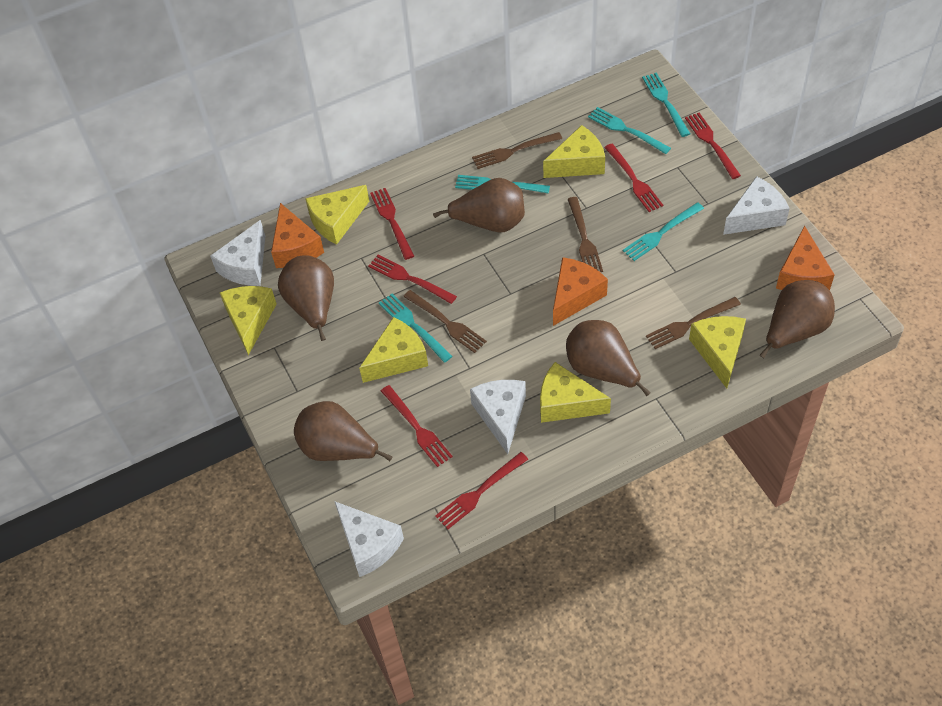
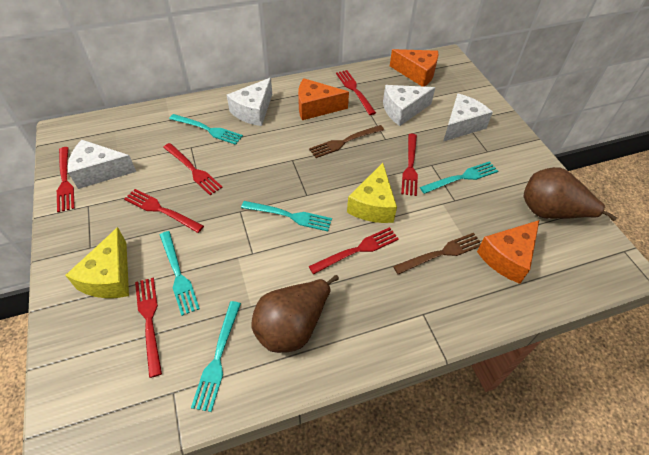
brown fork: 4 -> 2
brown pear: 5 -> 2
red fork: 6 -> 7
yellow cheese: 6 -> 2

